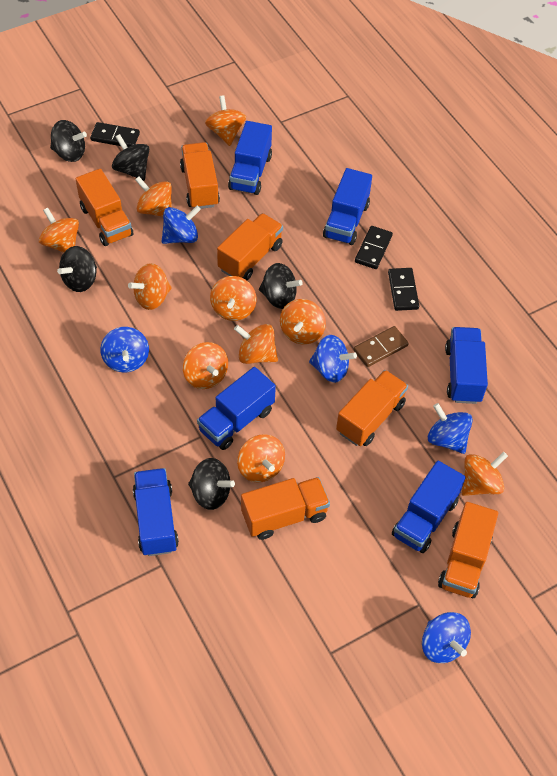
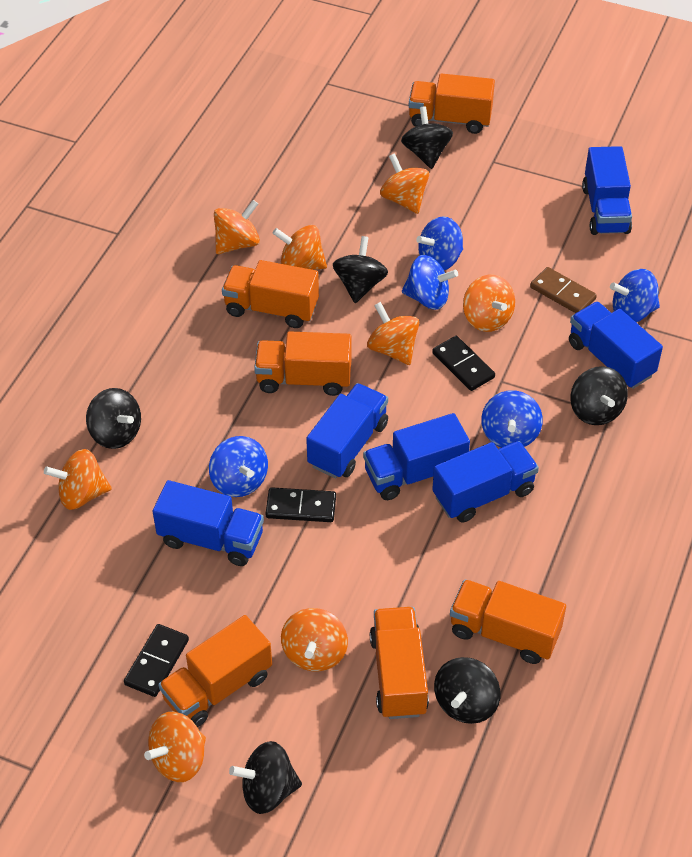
black spinning top: 5 -> 6
orange spinning top: 10 -> 8

